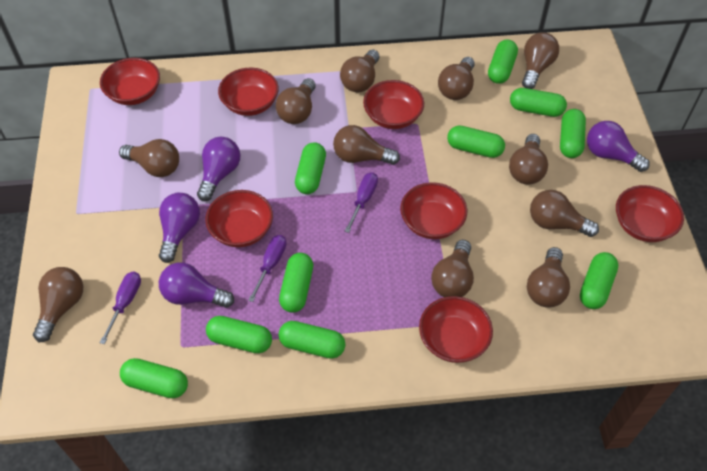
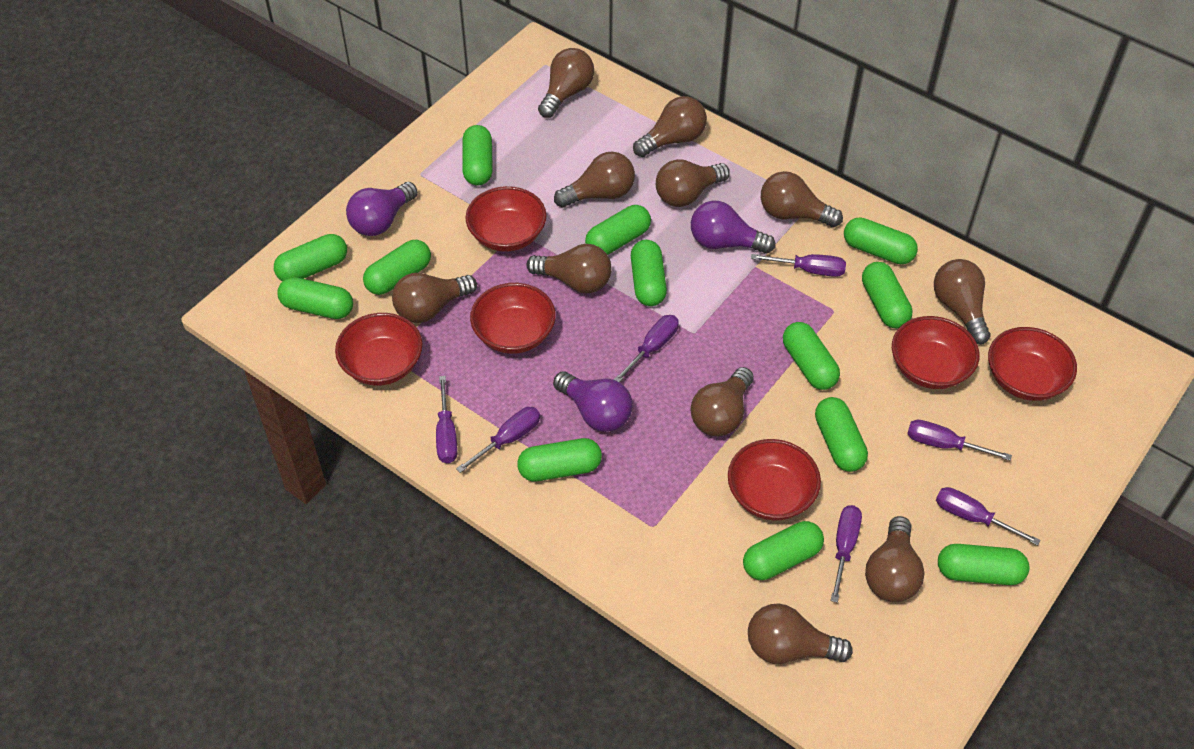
green capsule: 10 -> 13
purple light bulb: 4 -> 3
purple screwdriver: 3 -> 7
red bowl: 7 -> 6

